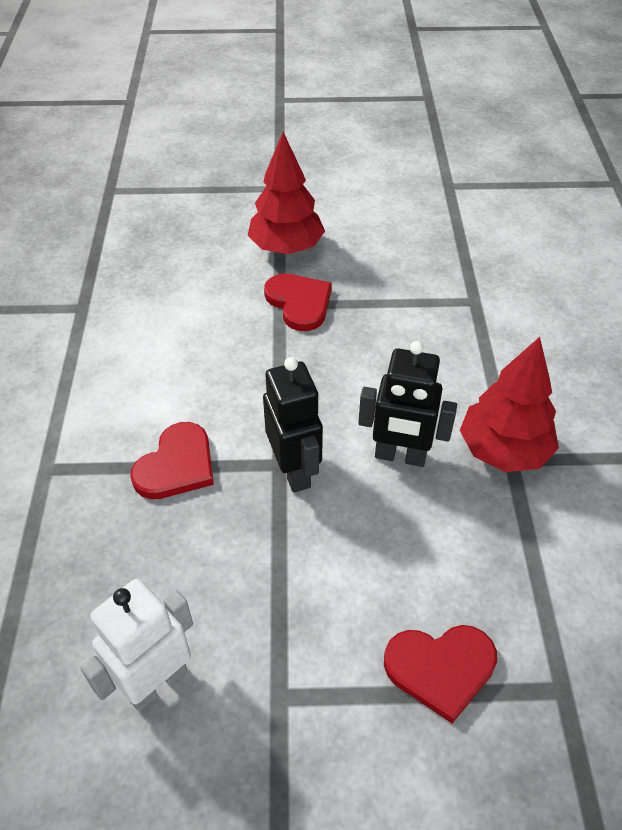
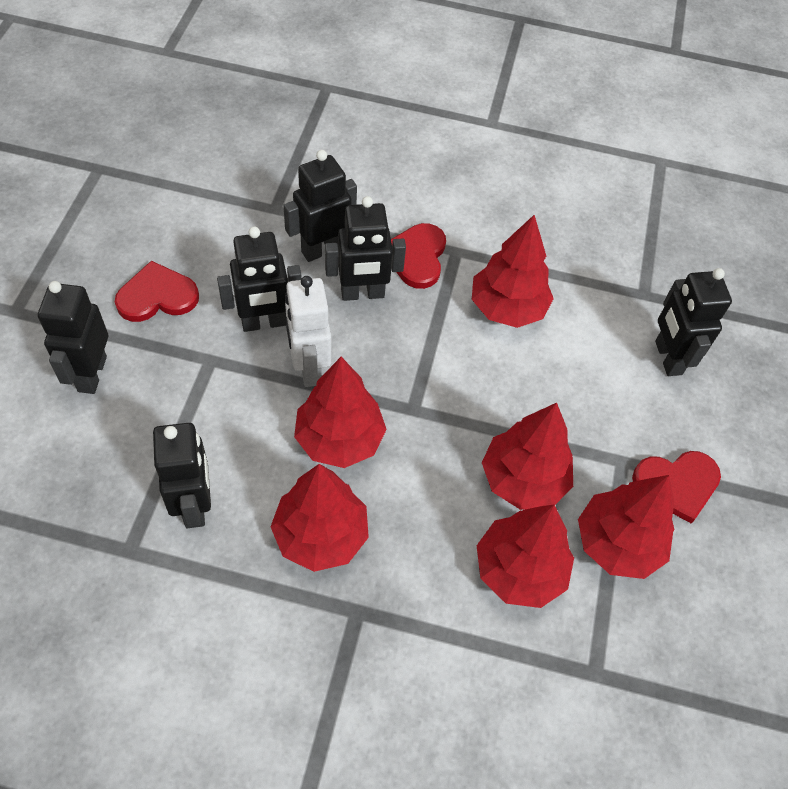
black robot: 2 -> 6
red tree: 2 -> 6

